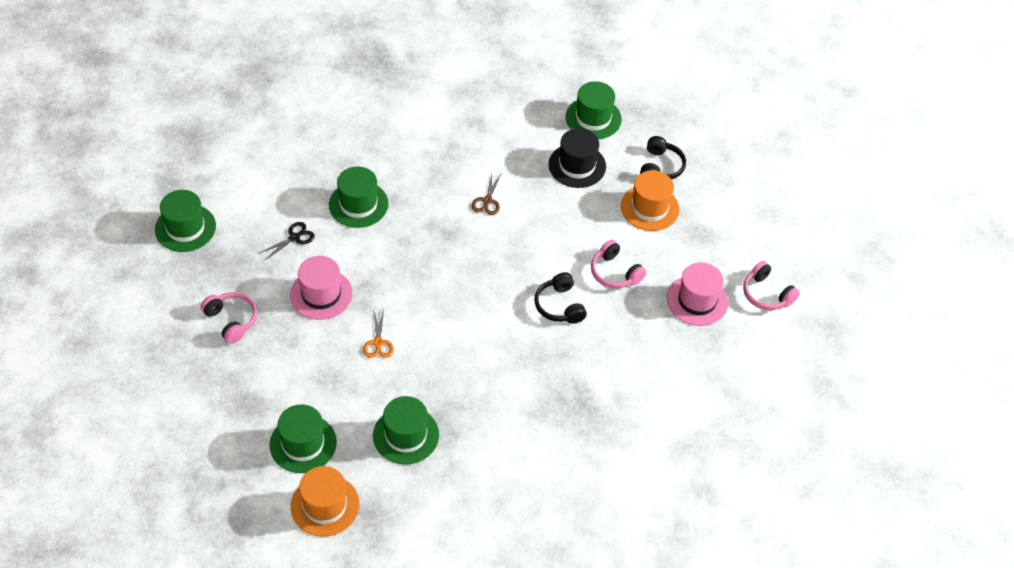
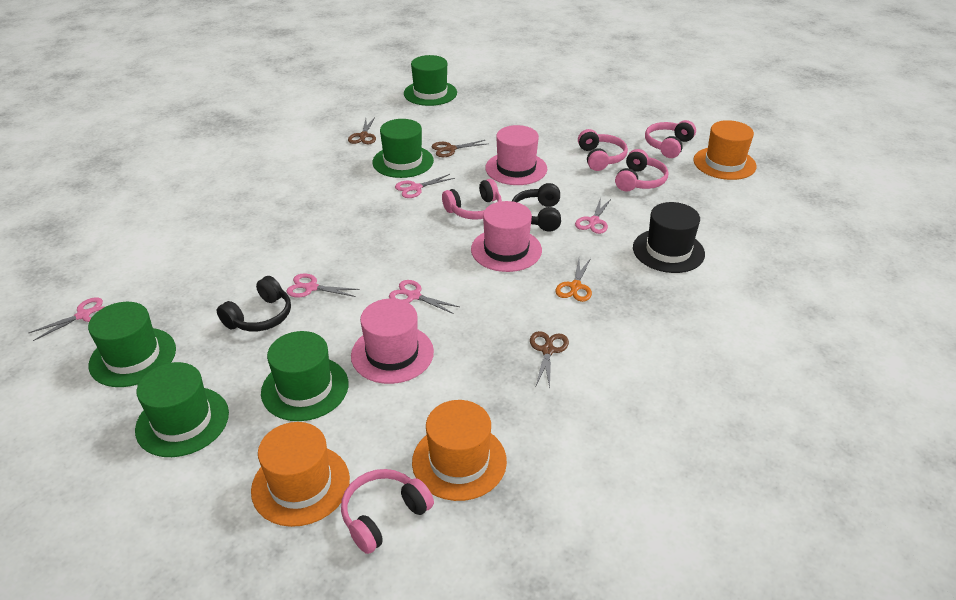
black scissors: 1 -> 0
brown scissors: 1 -> 3
orange hat: 2 -> 3
pink hat: 2 -> 3
pink headphones: 3 -> 5
pink scissors: 0 -> 5

